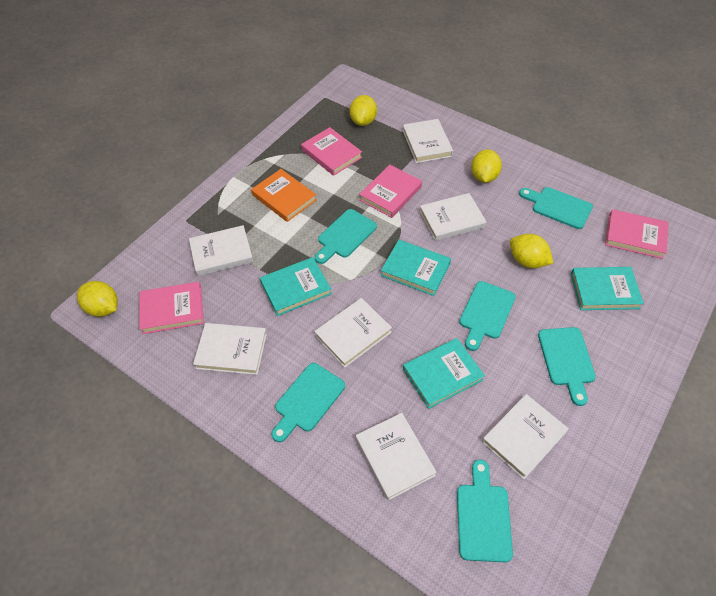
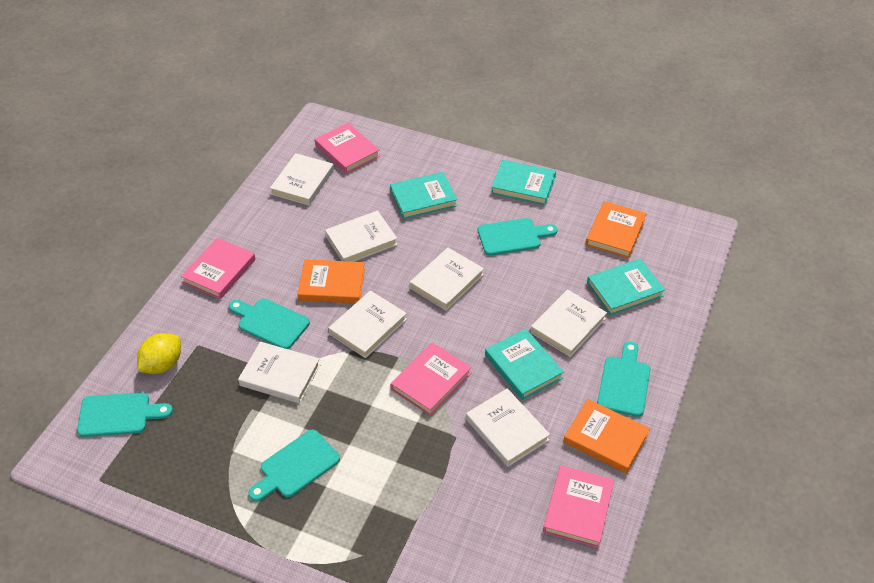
orange book: 1 -> 3
turquoise cutting board: 6 -> 5
yellow lemon: 4 -> 1

